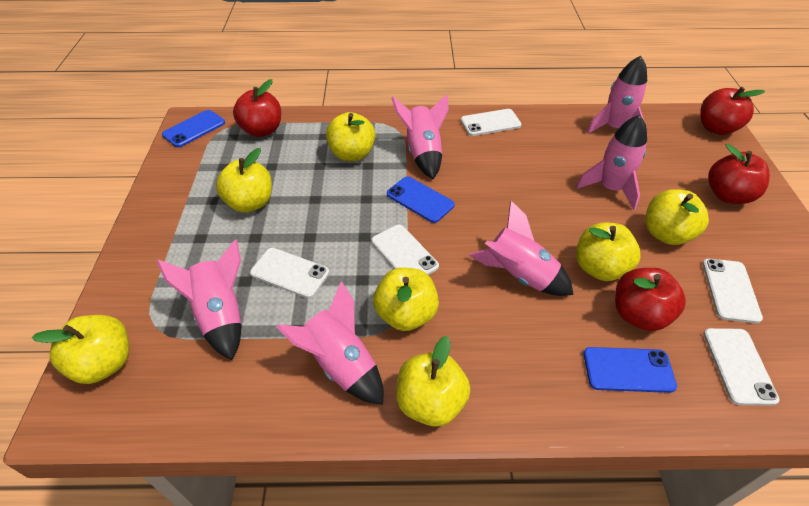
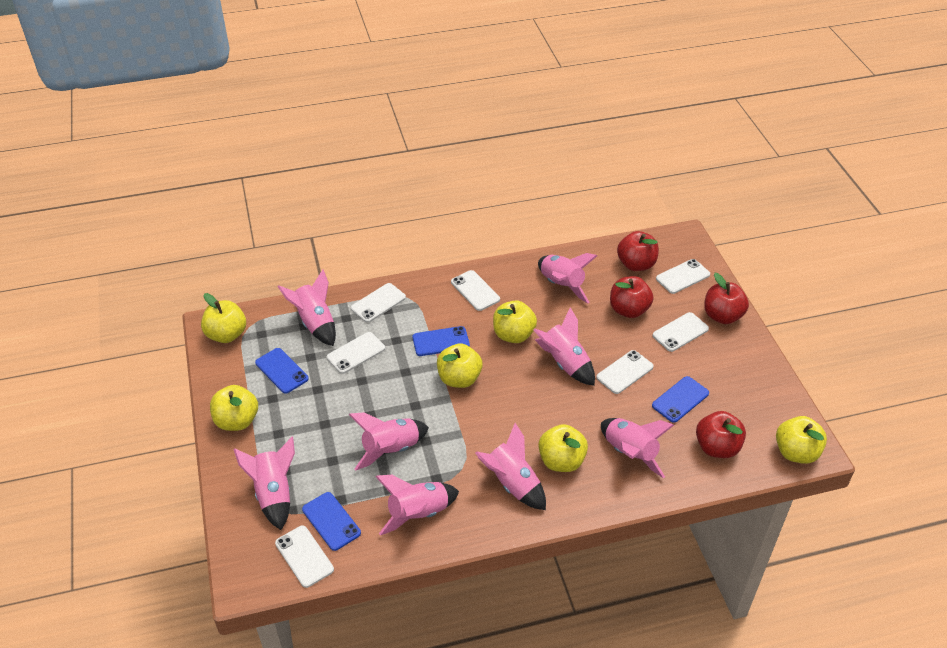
blue phone: 3 -> 4
pink rocket: 6 -> 8
white phone: 5 -> 7
yellow apple: 7 -> 6

